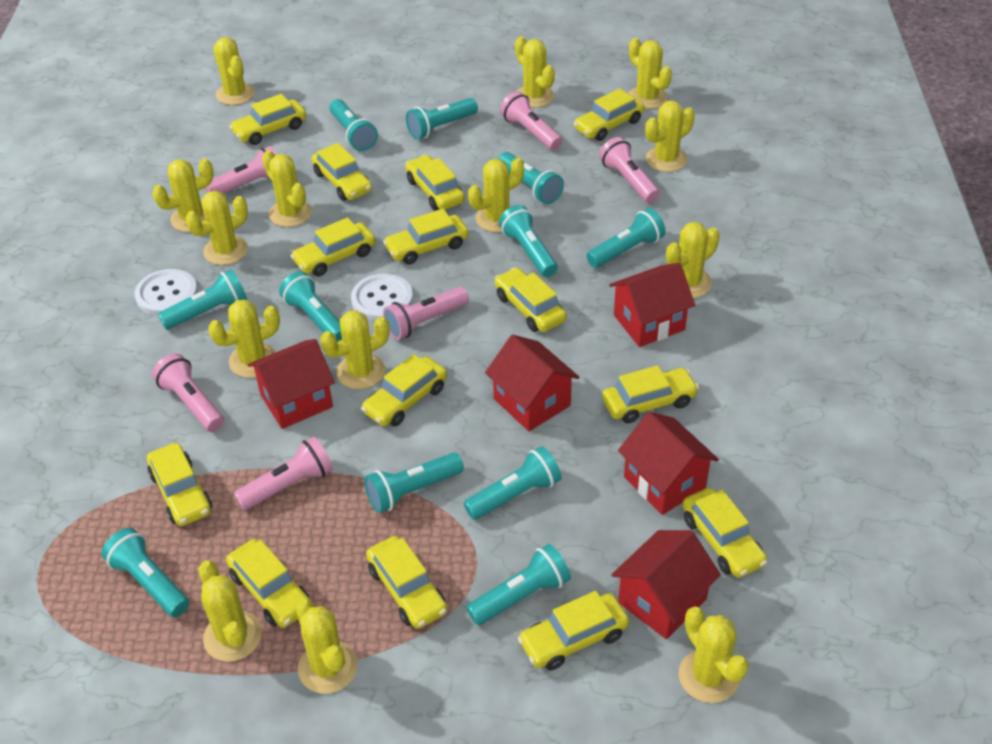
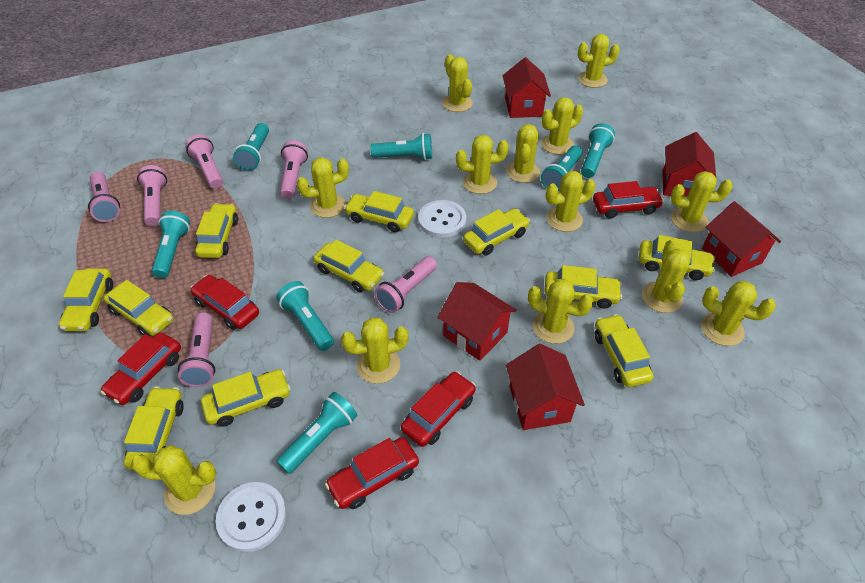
red car: 0 -> 5
turquoise flashlight: 11 -> 7
yellow cactus: 14 -> 13
yellow car: 14 -> 11

